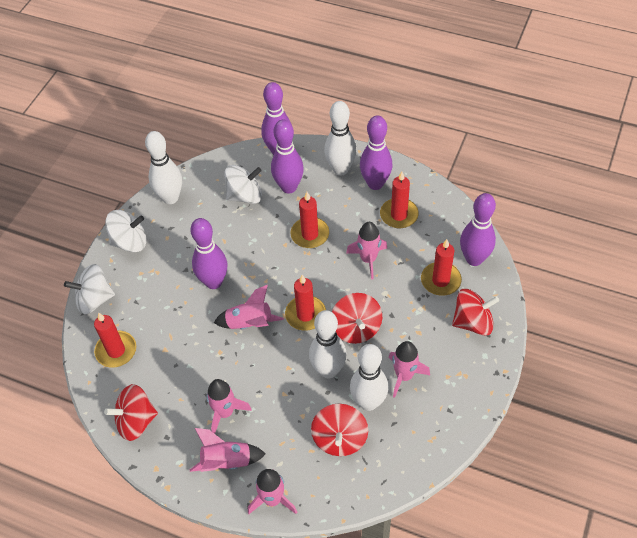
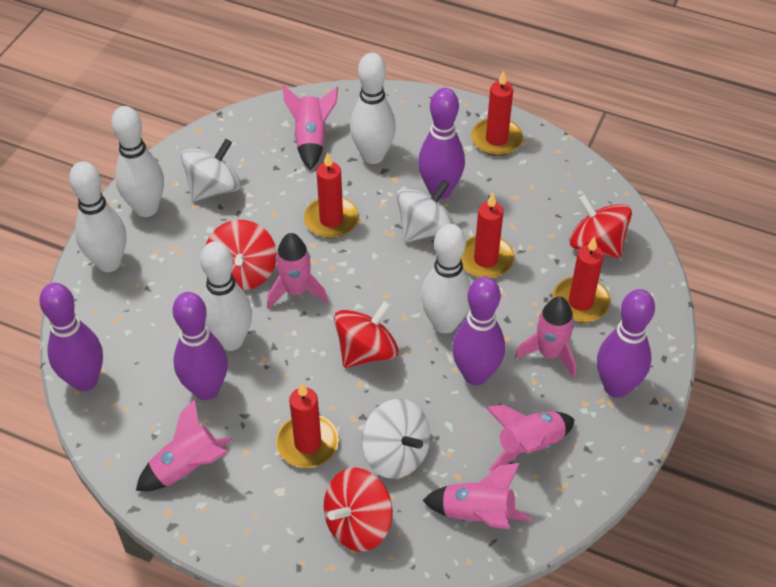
white bowling pin: 4 -> 5

